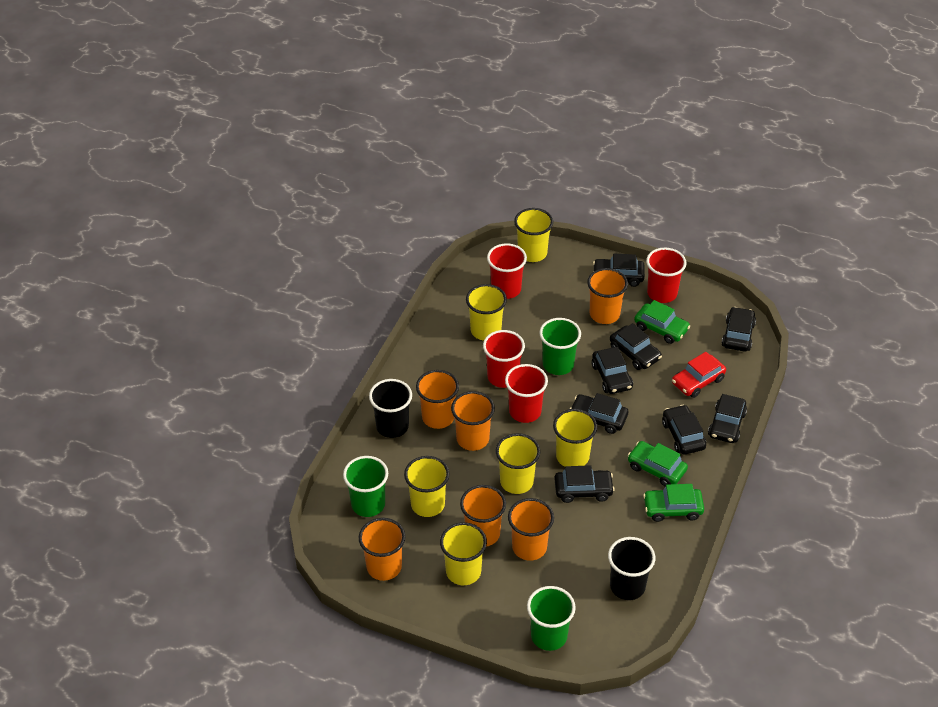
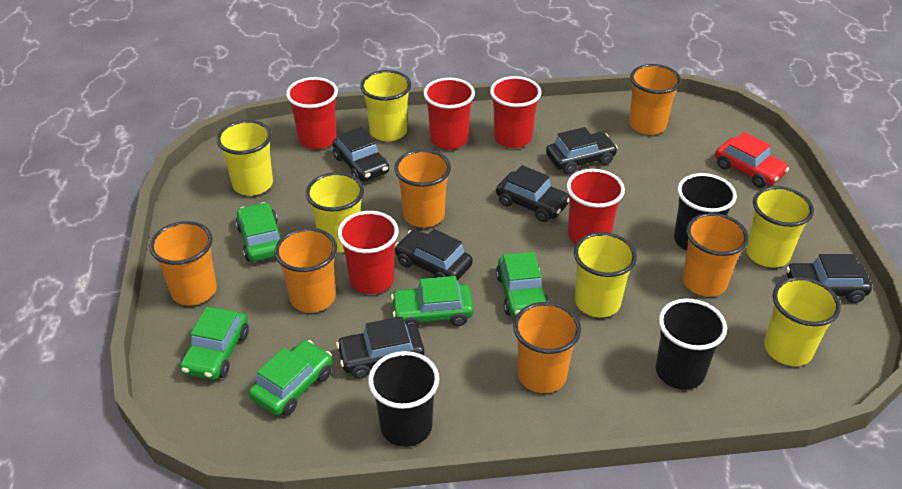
black car: 8 -> 6
black cup: 2 -> 3
green car: 3 -> 5
green cup: 3 -> 0
red cup: 4 -> 5

